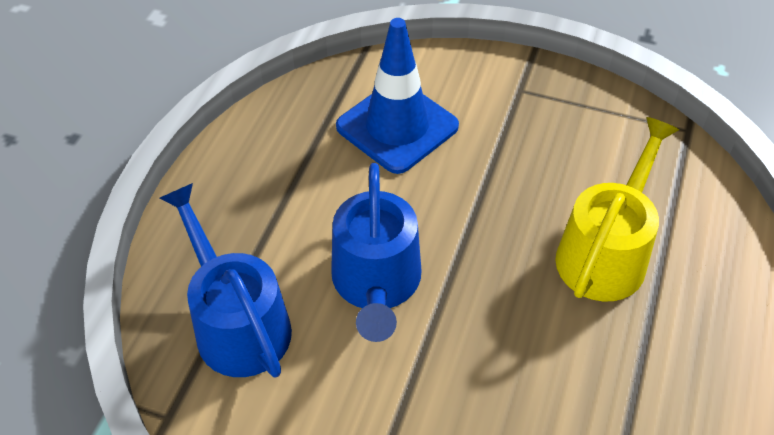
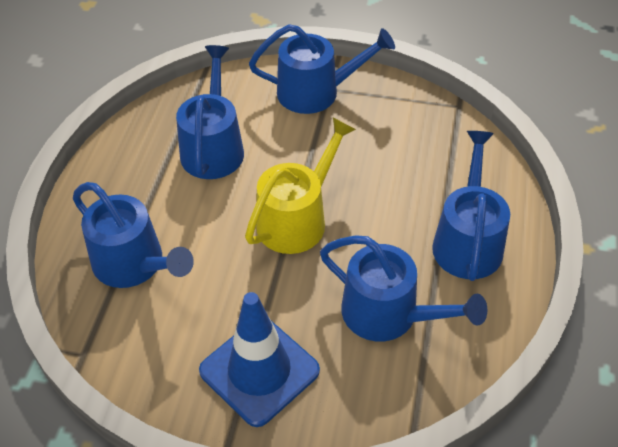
blue watering can: 2 -> 5

